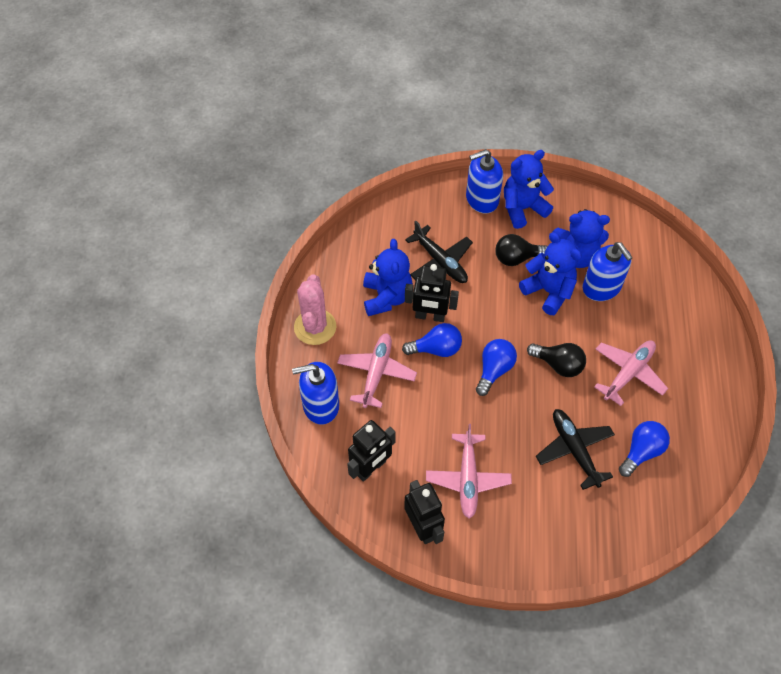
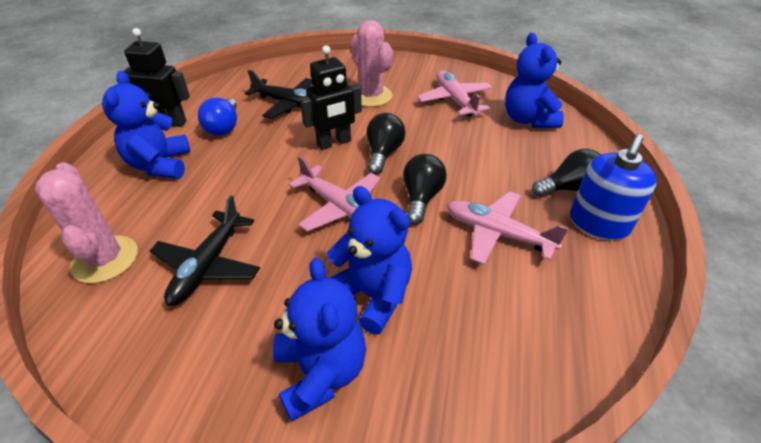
black light bulb: 2 -> 3
black robot: 3 -> 2
blue light bulb: 3 -> 1
blue soap dispenser: 3 -> 1
pink cactus: 1 -> 2

